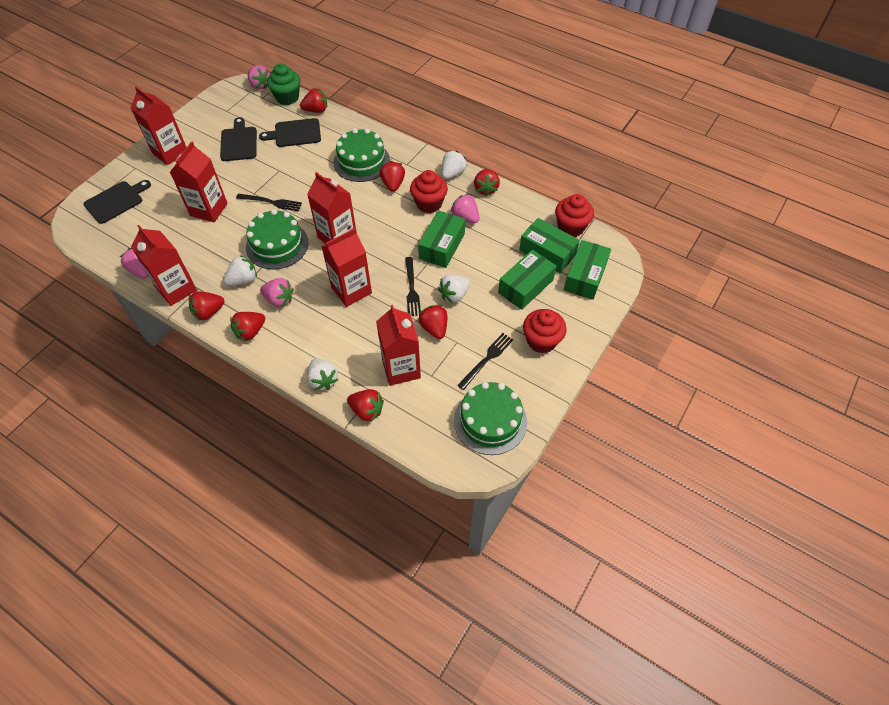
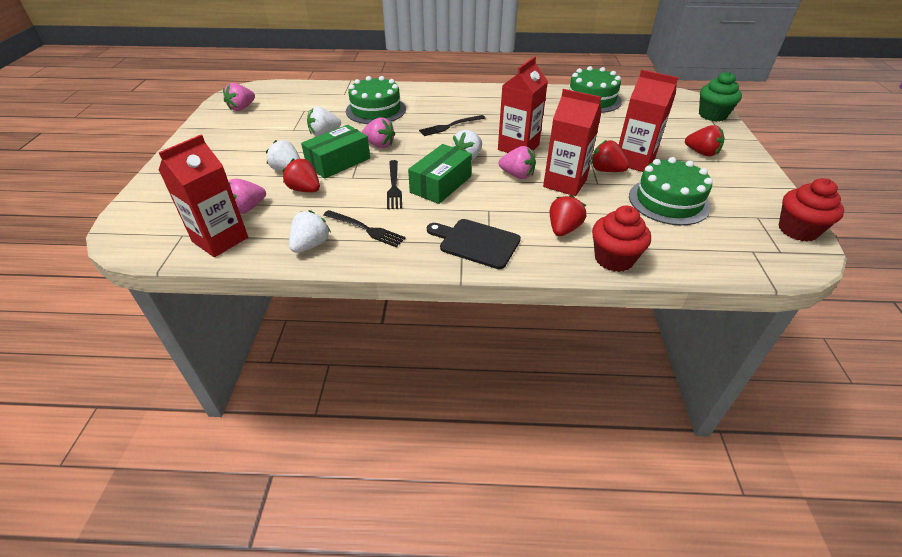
black cutting board: 3 -> 1
green box: 4 -> 2
red carton: 6 -> 4
red cupcake: 3 -> 2
red strawberry: 7 -> 4

